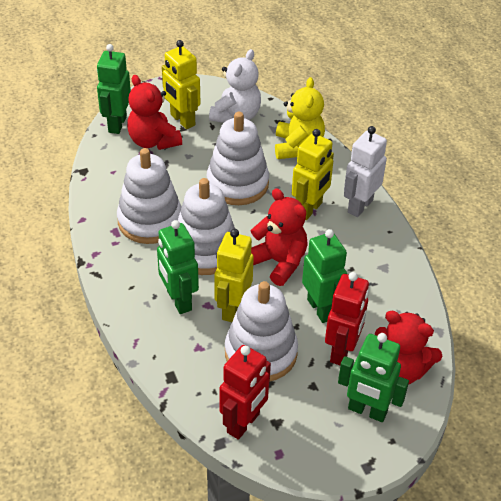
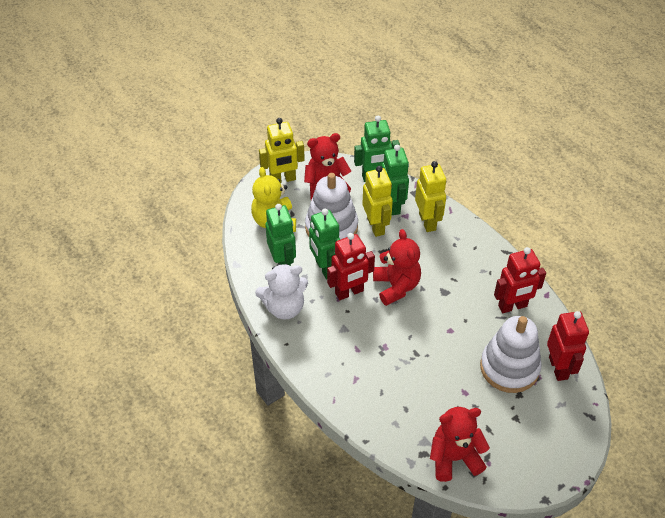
red robot: 2 -> 3
white robot: 1 -> 0
white stacking toy: 4 -> 2

